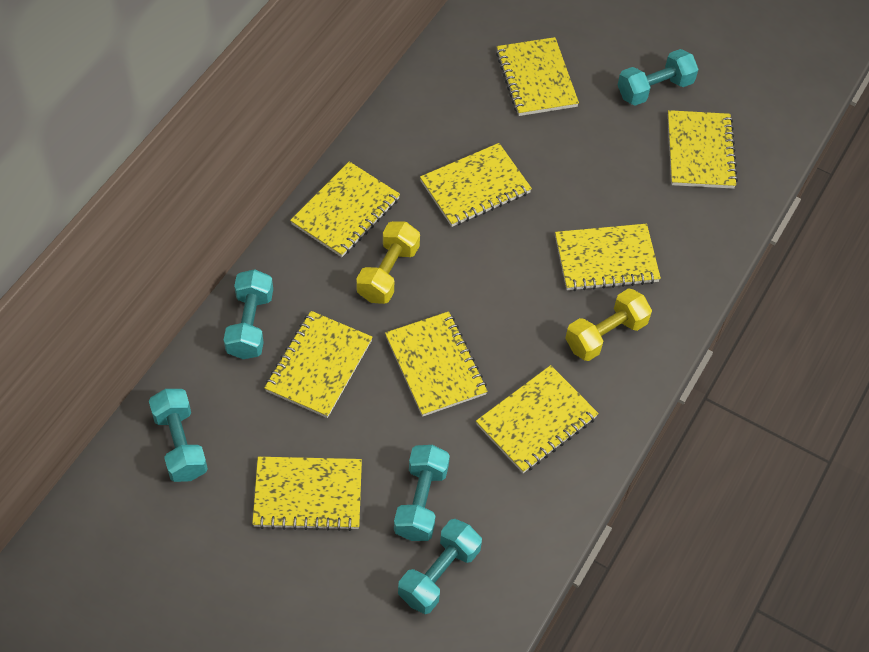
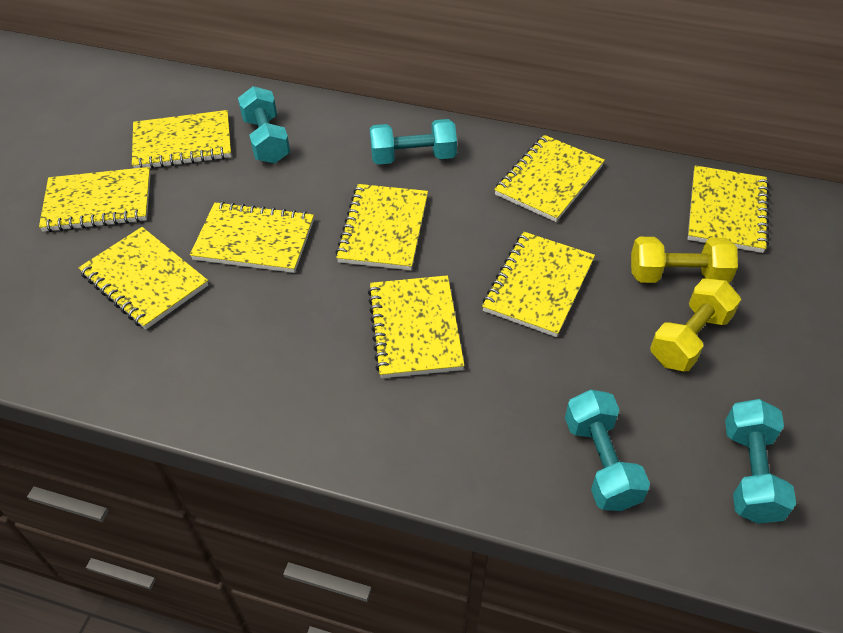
turquoise dumbbell: 5 -> 4

